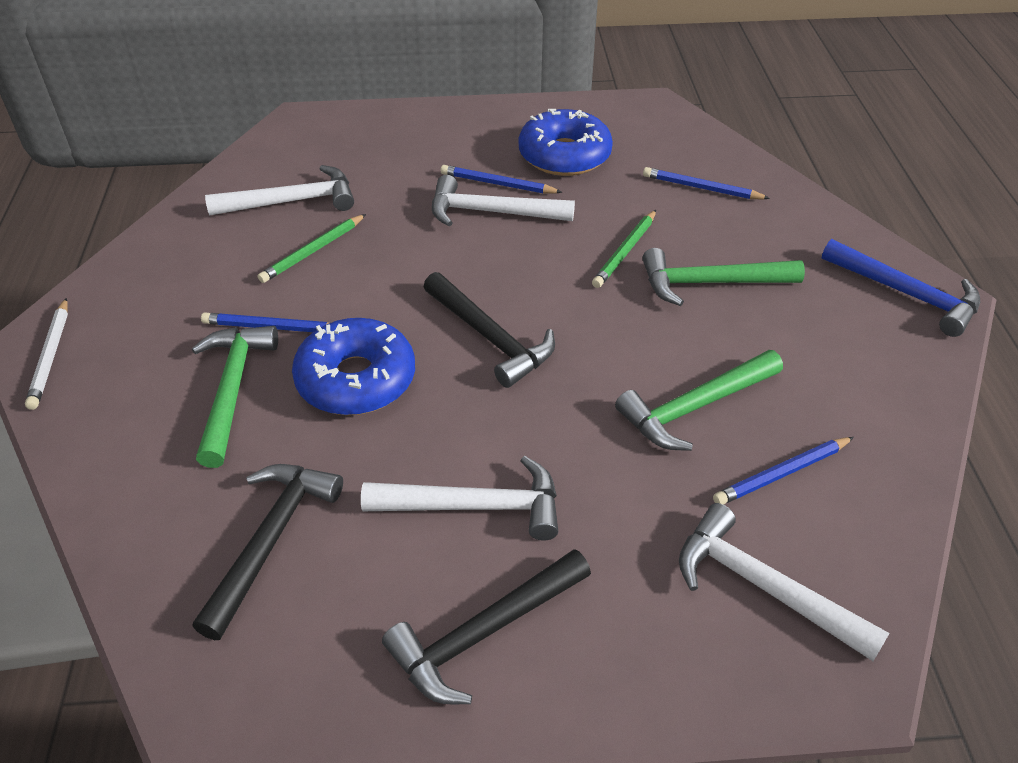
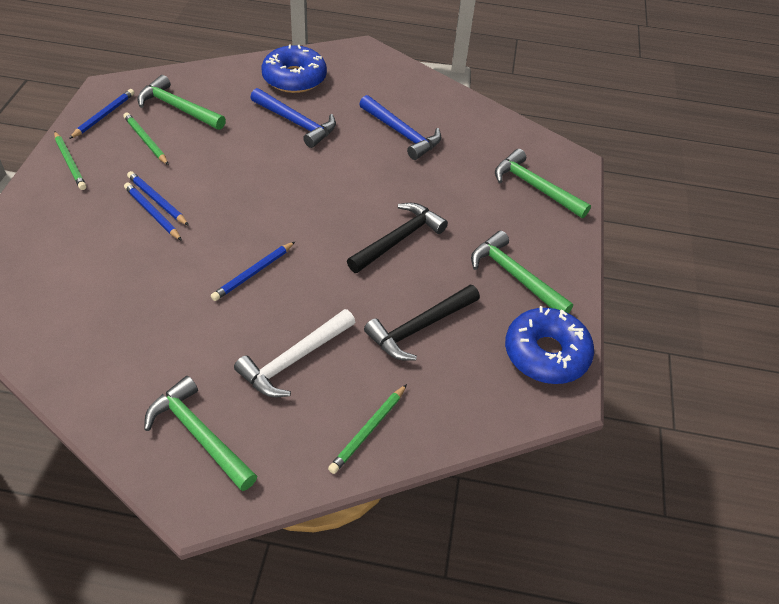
black hammer: 3 -> 2
blue hammer: 1 -> 2
green hammer: 3 -> 4
green pencil: 2 -> 3
white hammer: 4 -> 1
white pencil: 1 -> 0

